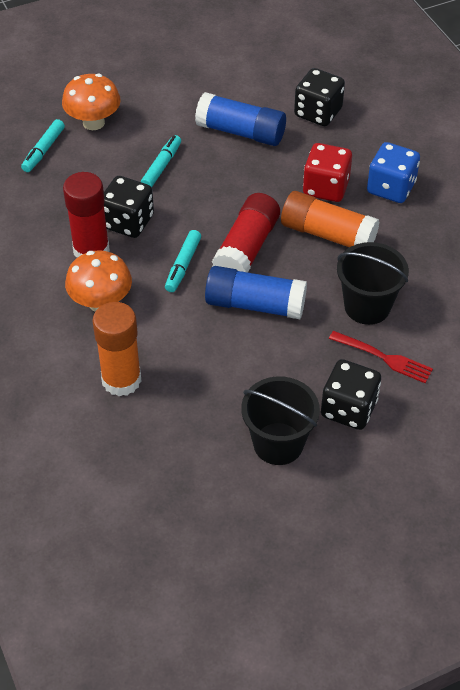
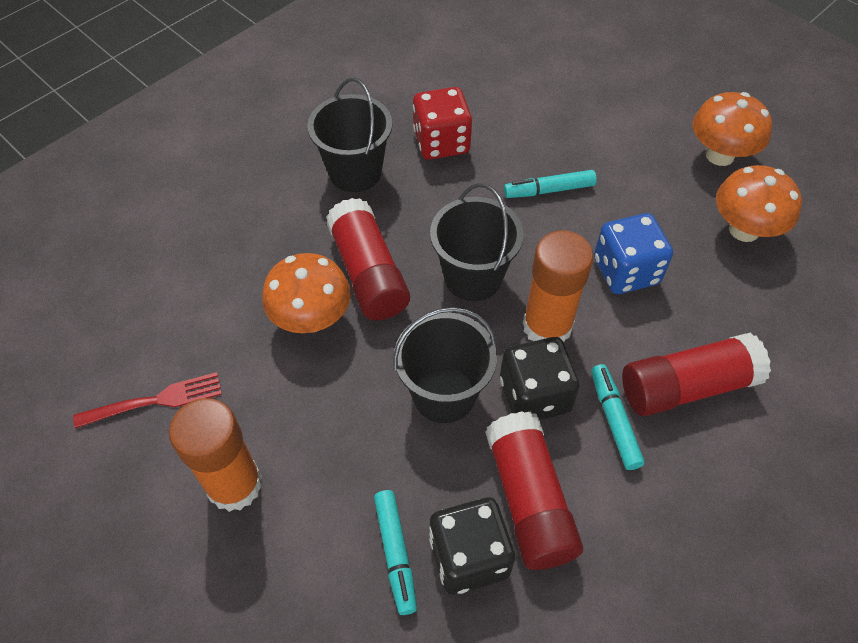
black bucket: 2 -> 3
black dice: 3 -> 2
blue glue stick: 2 -> 0
orange mushroom: 2 -> 3
red glue stick: 2 -> 3

